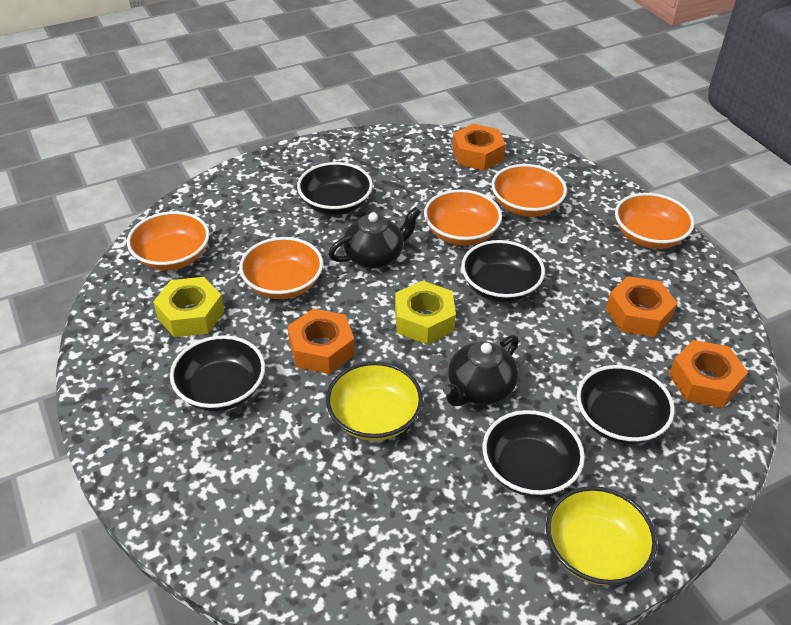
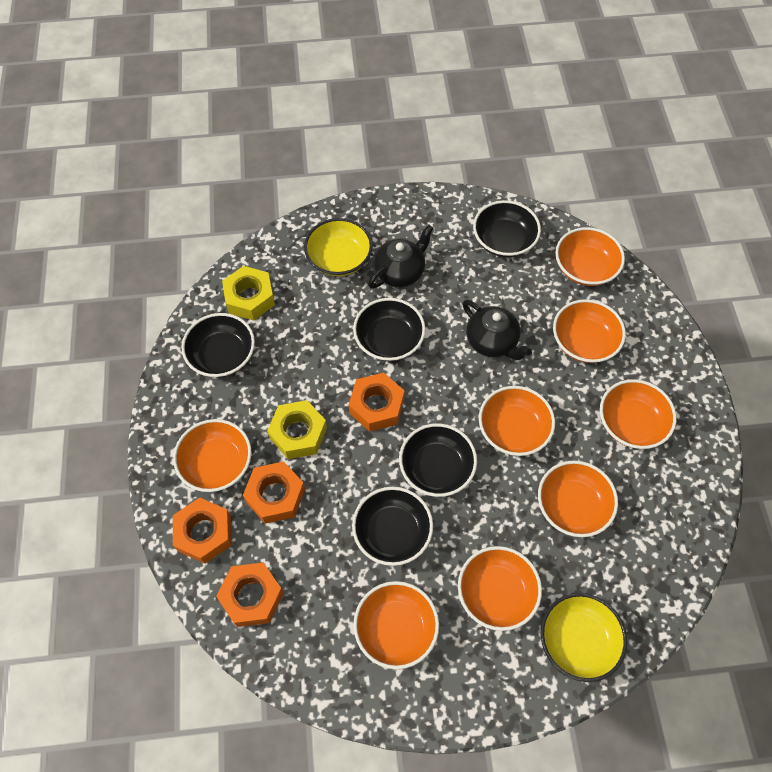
orange bowl: 5 -> 8

